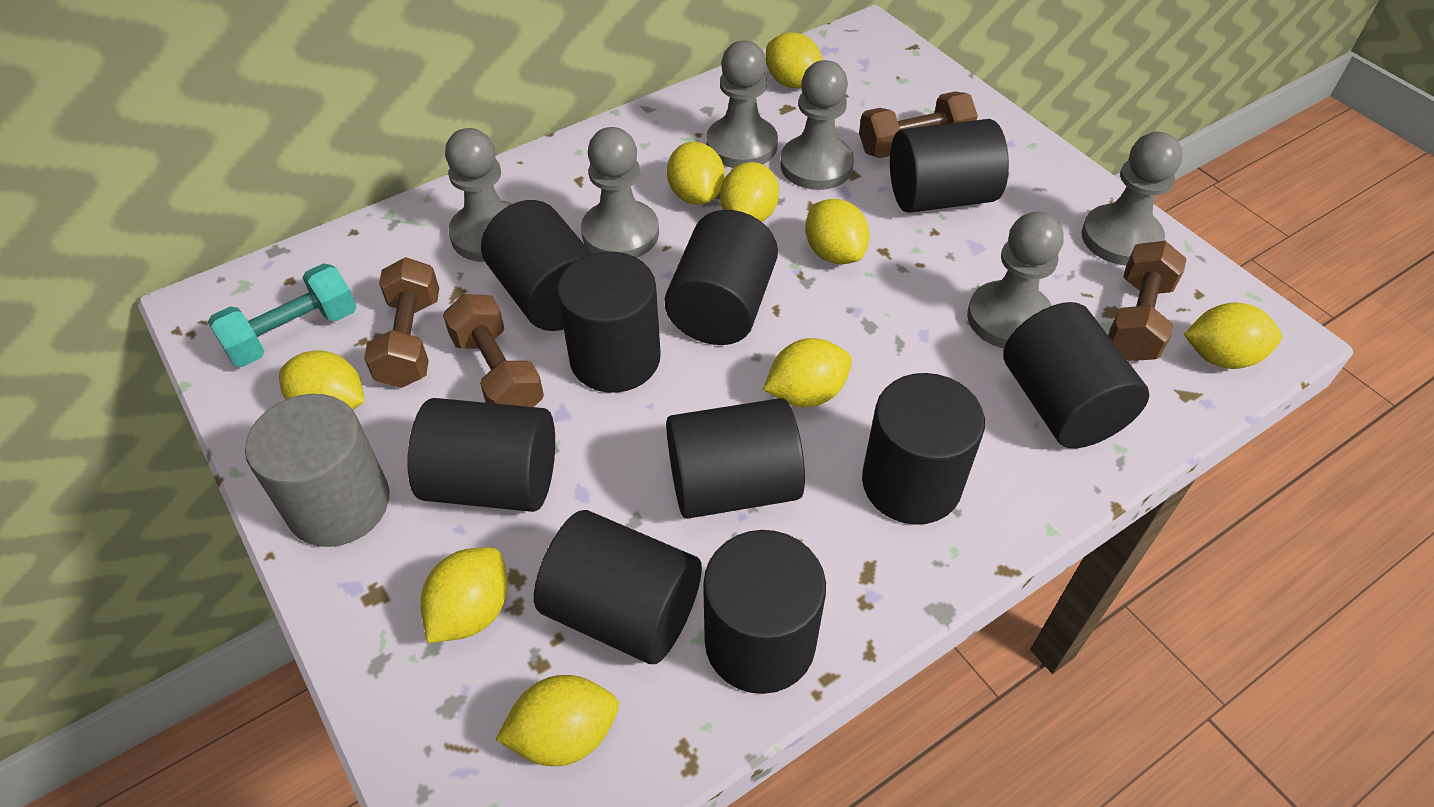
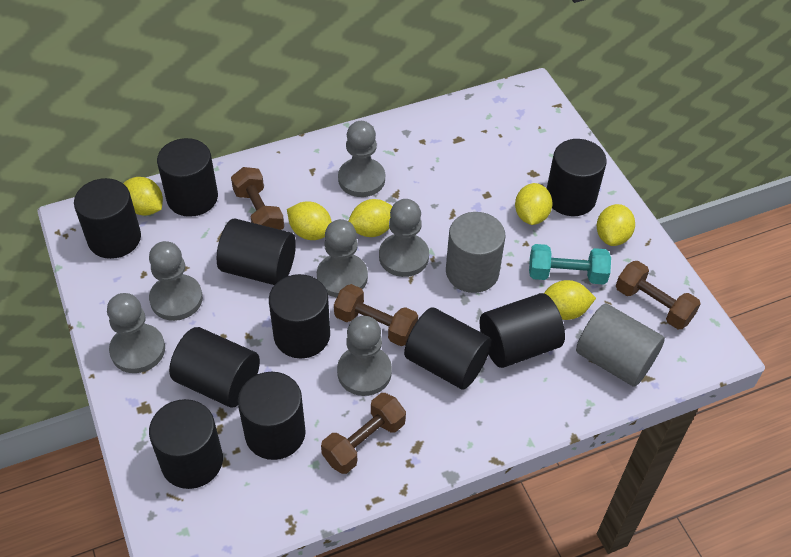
grey cylinder: 1 -> 2
yellow lemon: 9 -> 6

